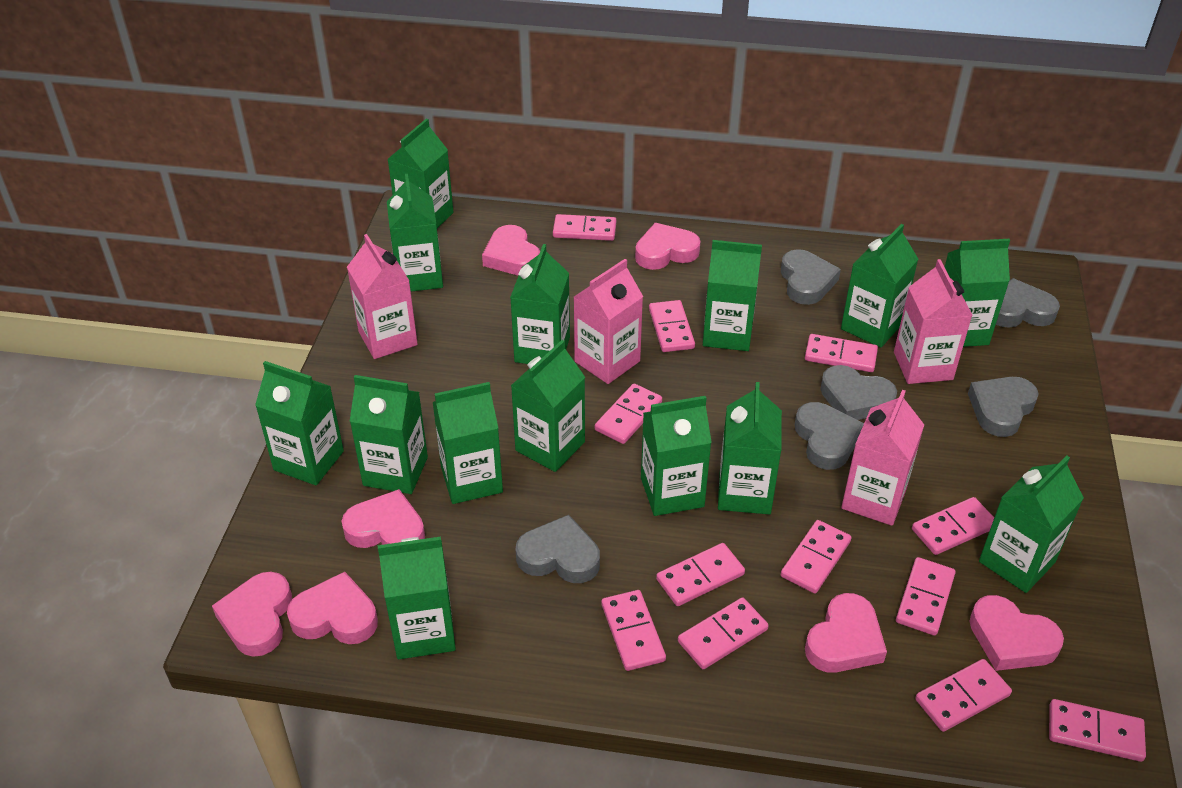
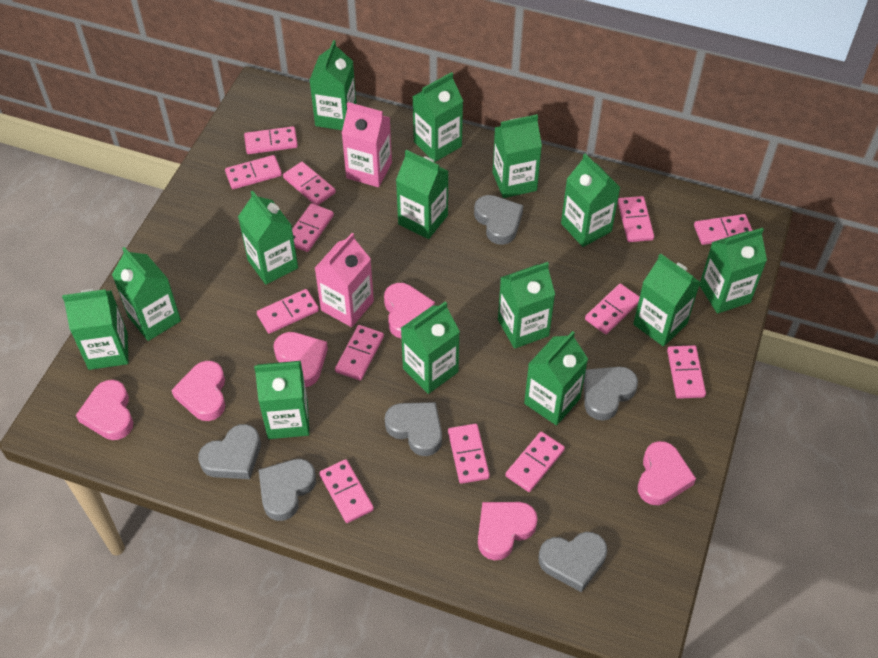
pink carton: 4 -> 2
pink domino: 12 -> 13
pink heart: 7 -> 6

